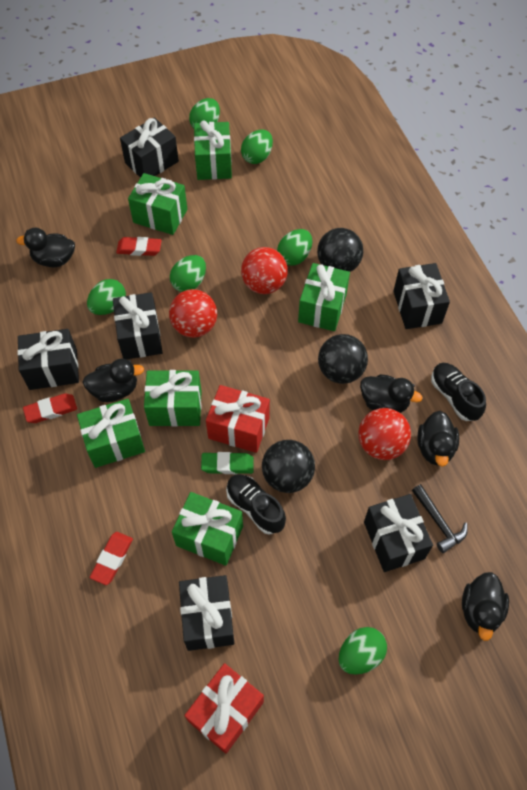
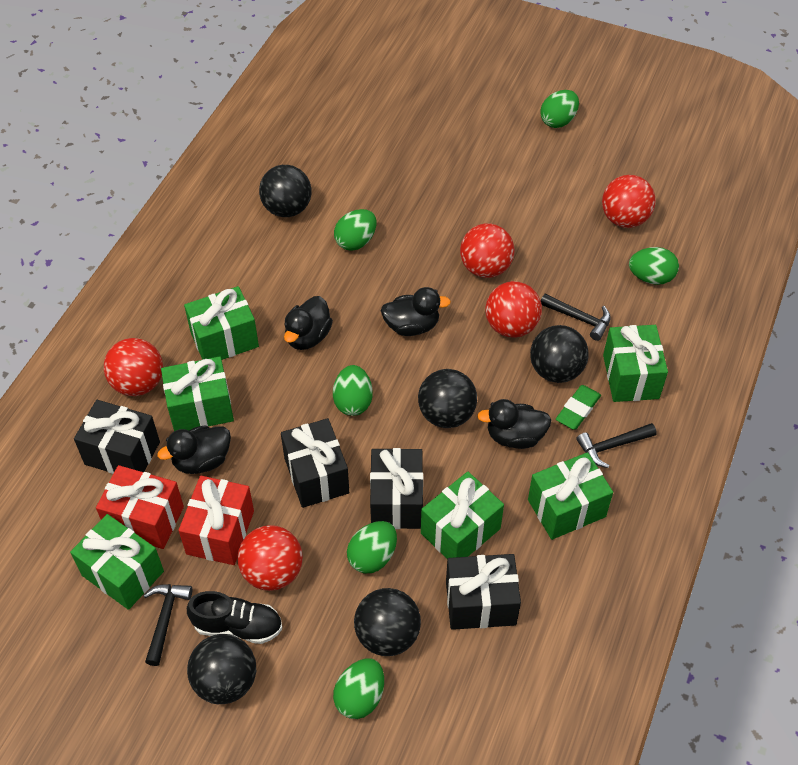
black ball: 3 -> 5
black duck: 5 -> 4
black gift: 6 -> 4
black hammer: 1 -> 3
black shoe: 2 -> 1
red ball: 3 -> 5
red eraser: 3 -> 0

